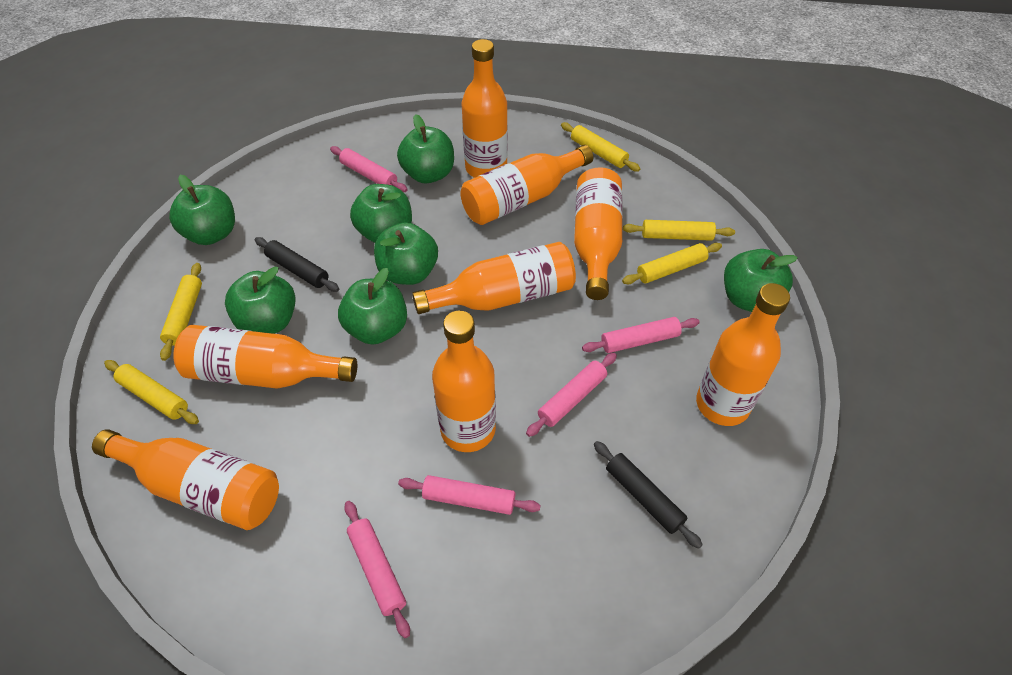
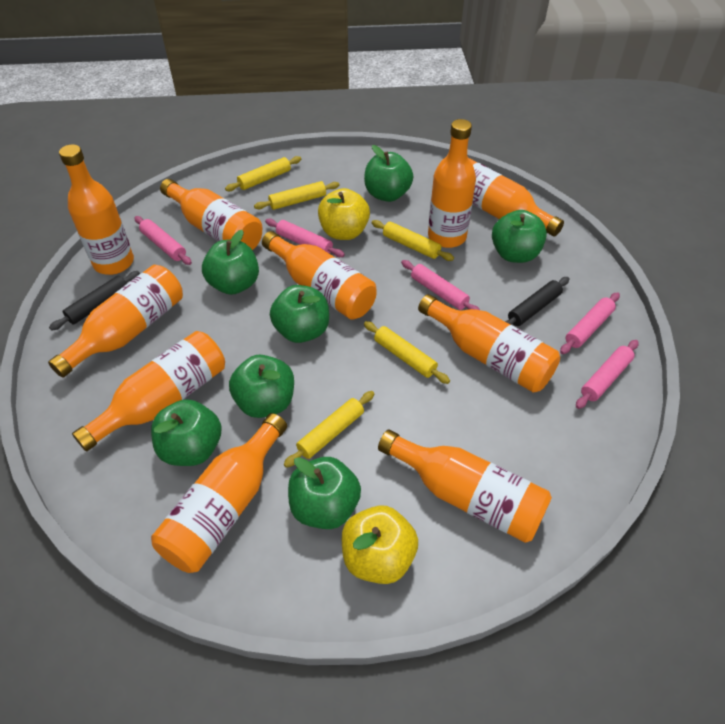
orange bottle: 8 -> 10
yellow apple: 0 -> 2

